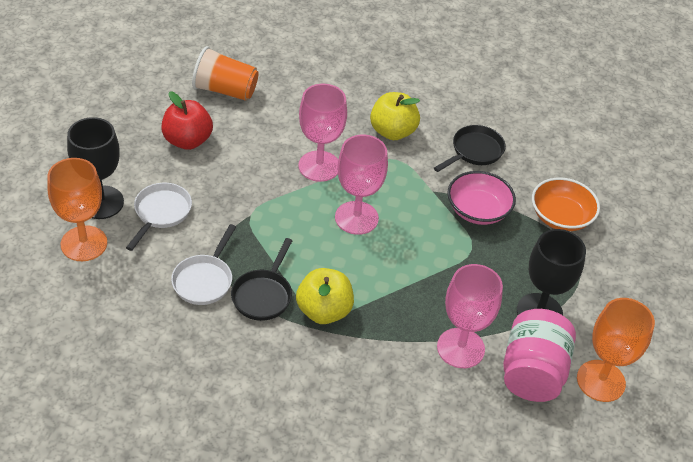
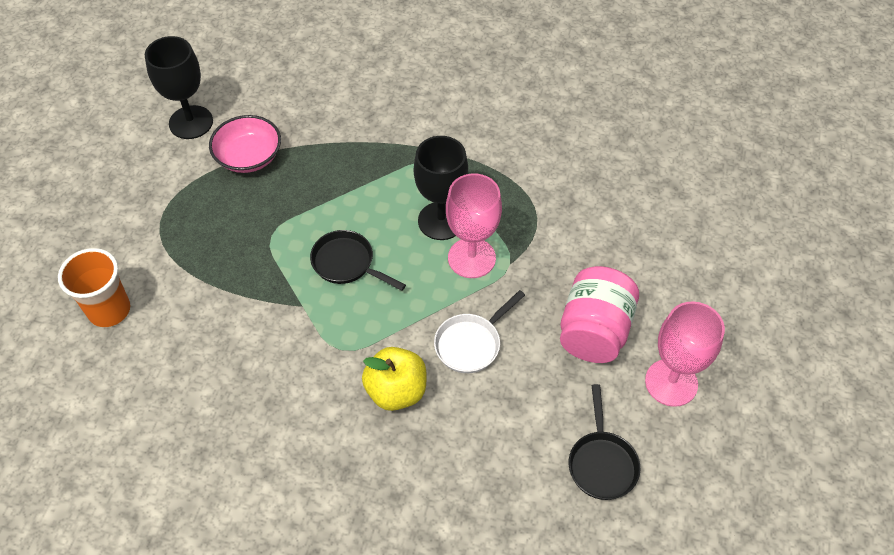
orange bowl: 1 -> 0
orange goblet: 2 -> 0
pink goblet: 3 -> 2
red apple: 1 -> 0
white pan: 2 -> 1
yellow apple: 2 -> 1

